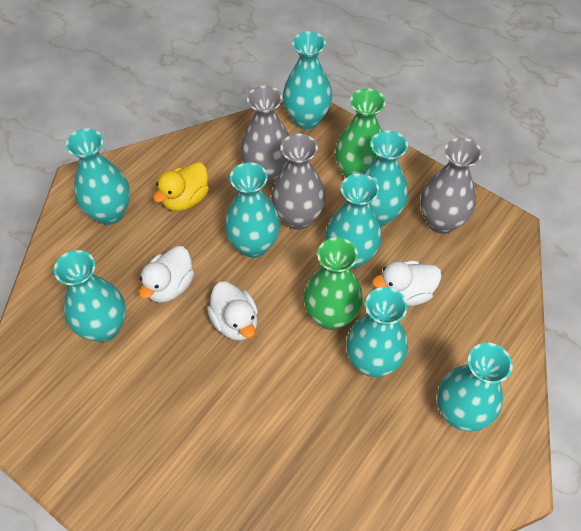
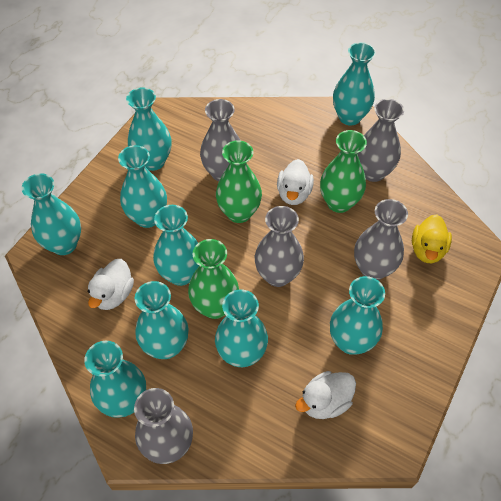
green vase: 2 -> 3
grey vase: 3 -> 5
turquoise vase: 8 -> 9

